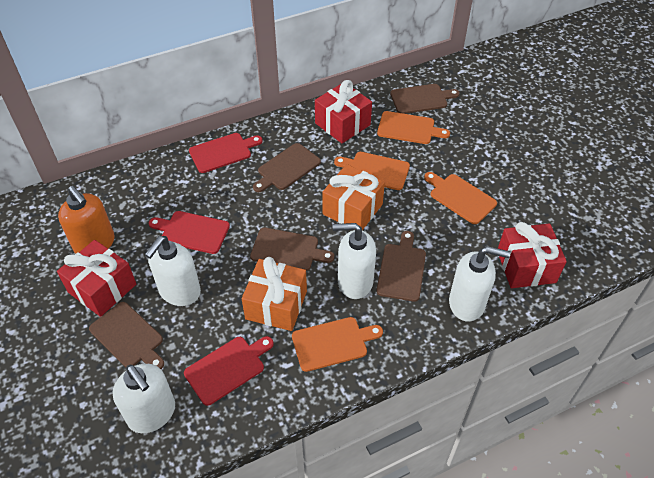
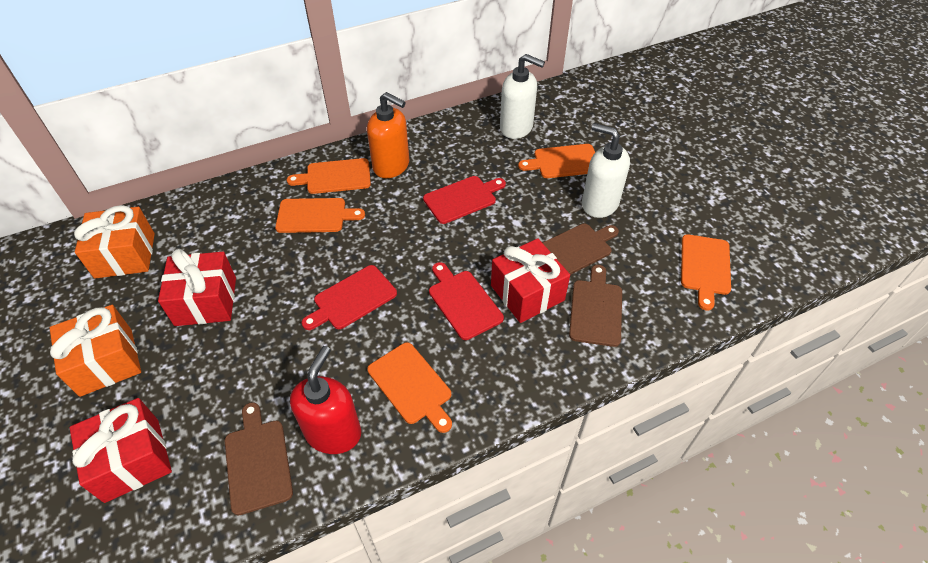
brown cutting board: 5 -> 3
orange cutting board: 4 -> 5
red soap dispenser: 0 -> 1
white soap dispenser: 4 -> 2

